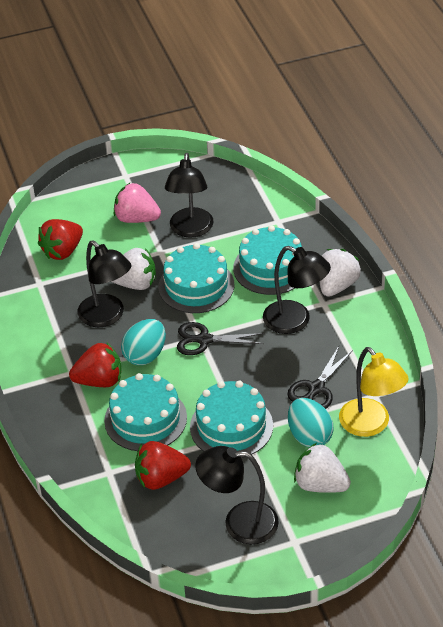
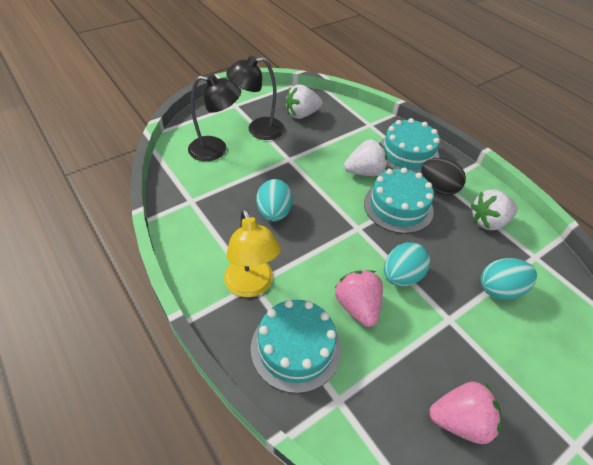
black egg: 0 -> 1
black lamp: 4 -> 2
black scissors: 2 -> 0
pink strawberry: 1 -> 2
red strawberry: 3 -> 0
turquoise cake: 4 -> 3
turquoise egg: 2 -> 3

